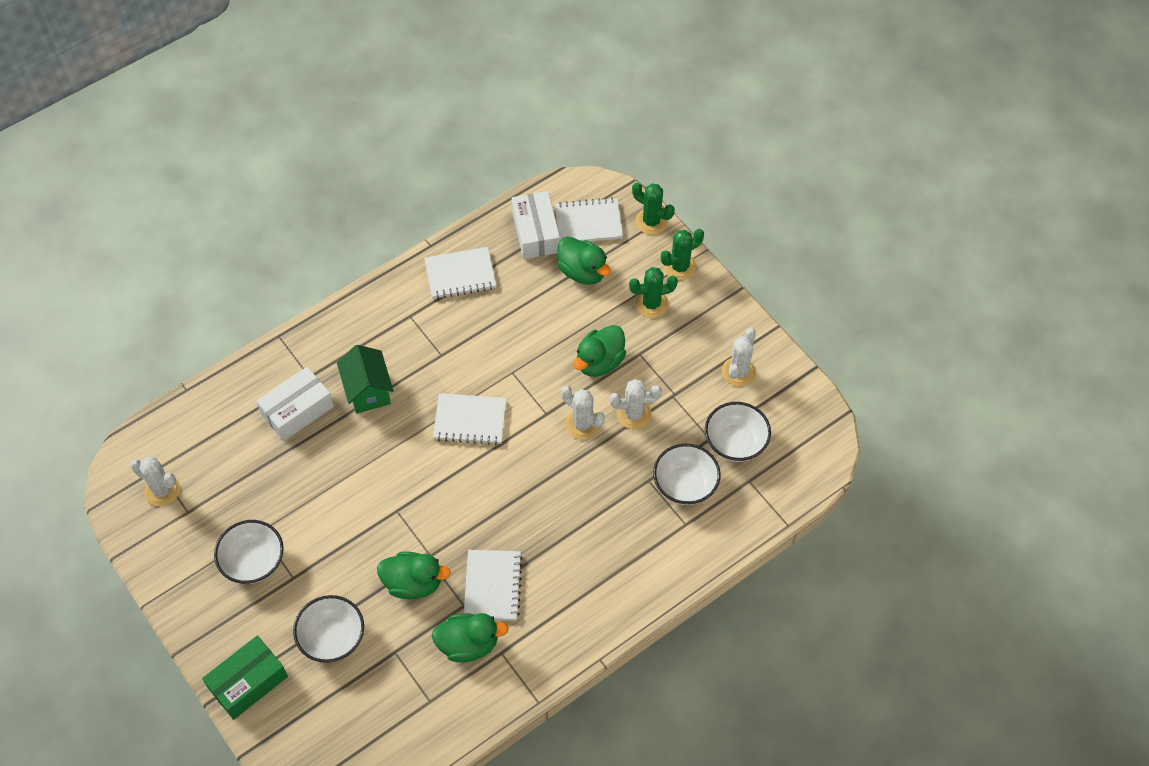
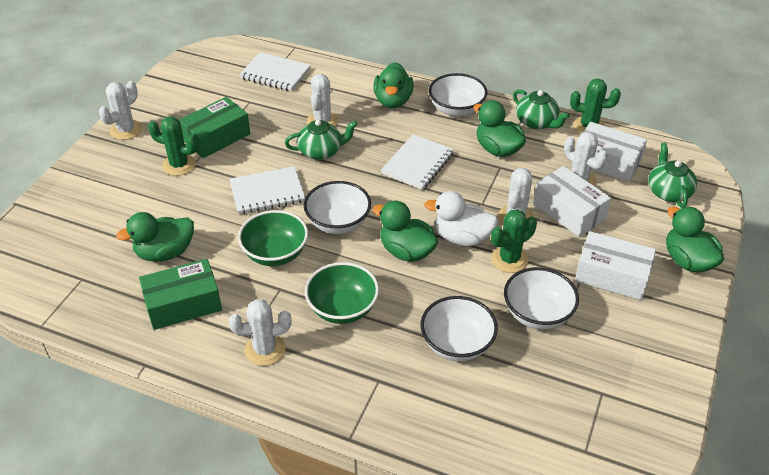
green bowl: 0 -> 2
green box: 1 -> 2
green duck: 4 -> 5
green house: 1 -> 0
green teapot: 0 -> 3
white box: 2 -> 3
white cactus: 4 -> 5
white duck: 0 -> 1
white notebook: 4 -> 3

